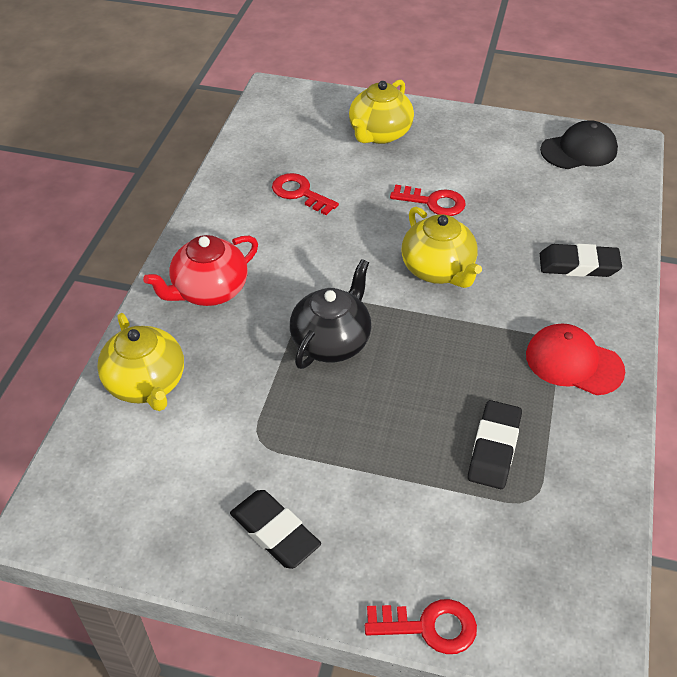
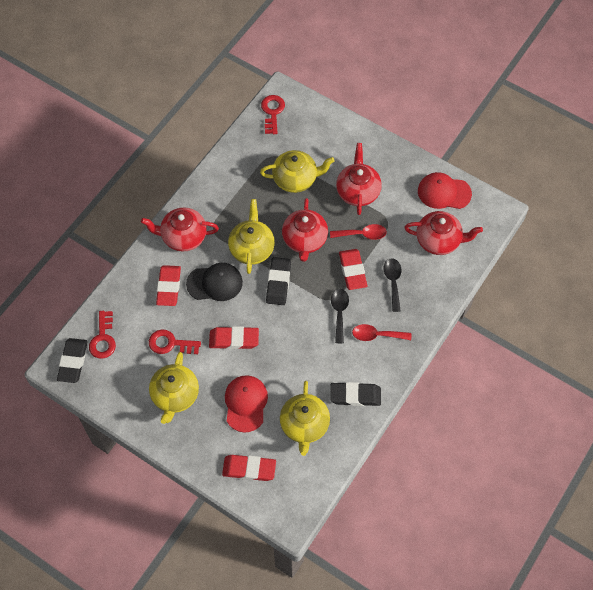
black spoon: 0 -> 2
black teapot: 1 -> 0
red cap: 1 -> 2
red eraser: 0 -> 4
red spoon: 0 -> 2
red teapot: 1 -> 4
yellow teapot: 3 -> 4

